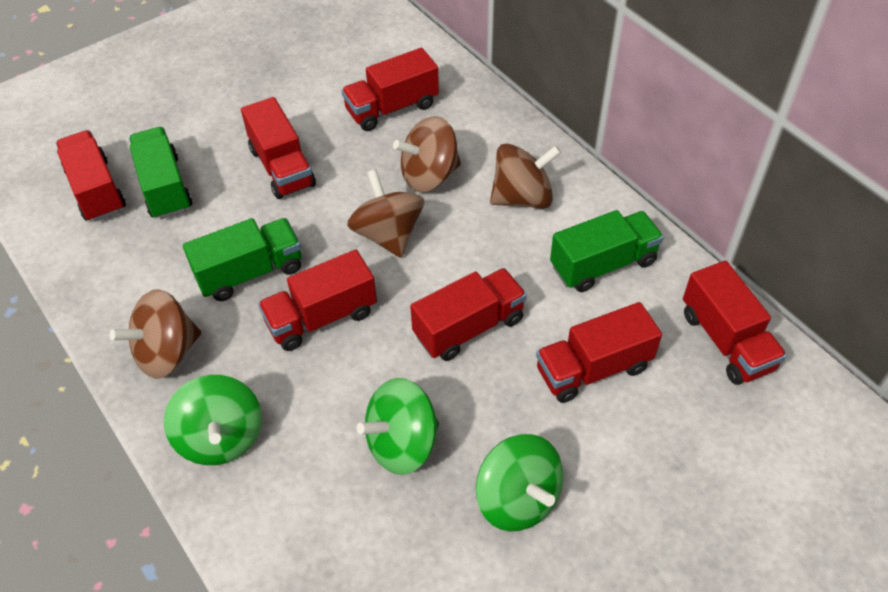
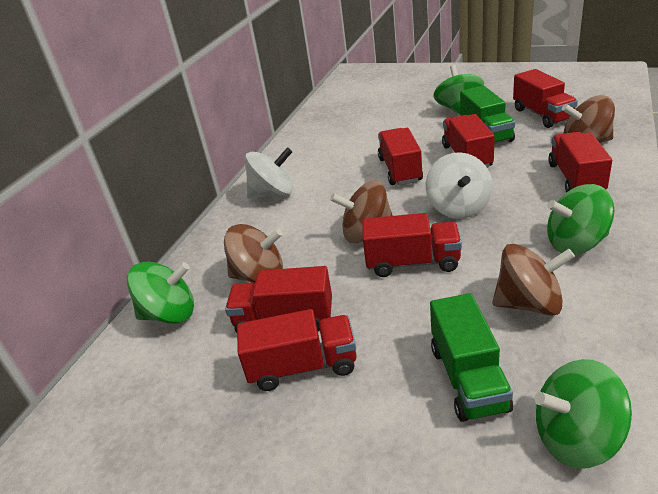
green spinning top: 3 -> 4
green truck: 3 -> 2
white spinning top: 0 -> 2

